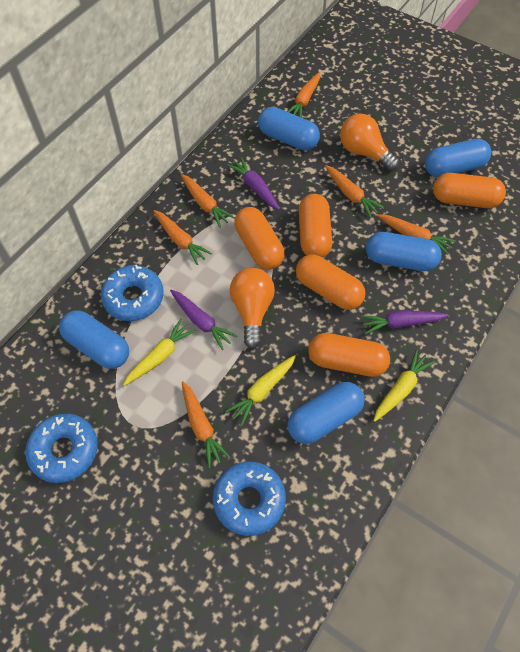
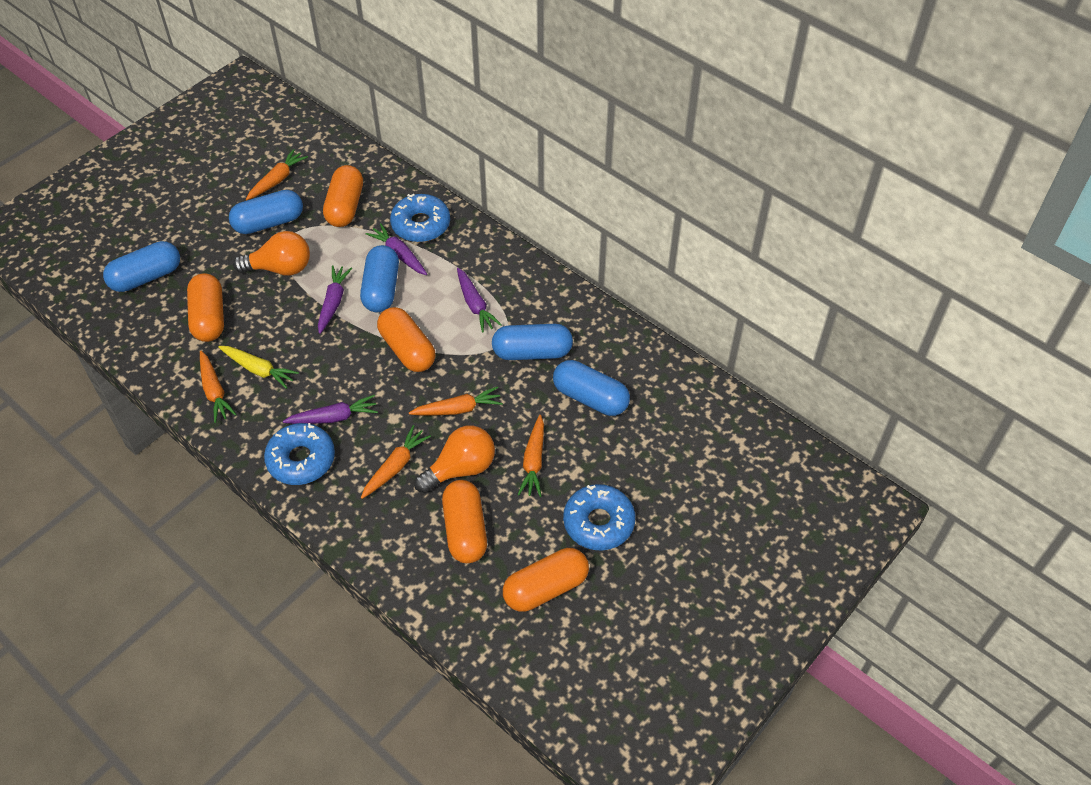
orange carrot: 6 -> 5
purple carrot: 3 -> 4
yellow carrot: 3 -> 1

